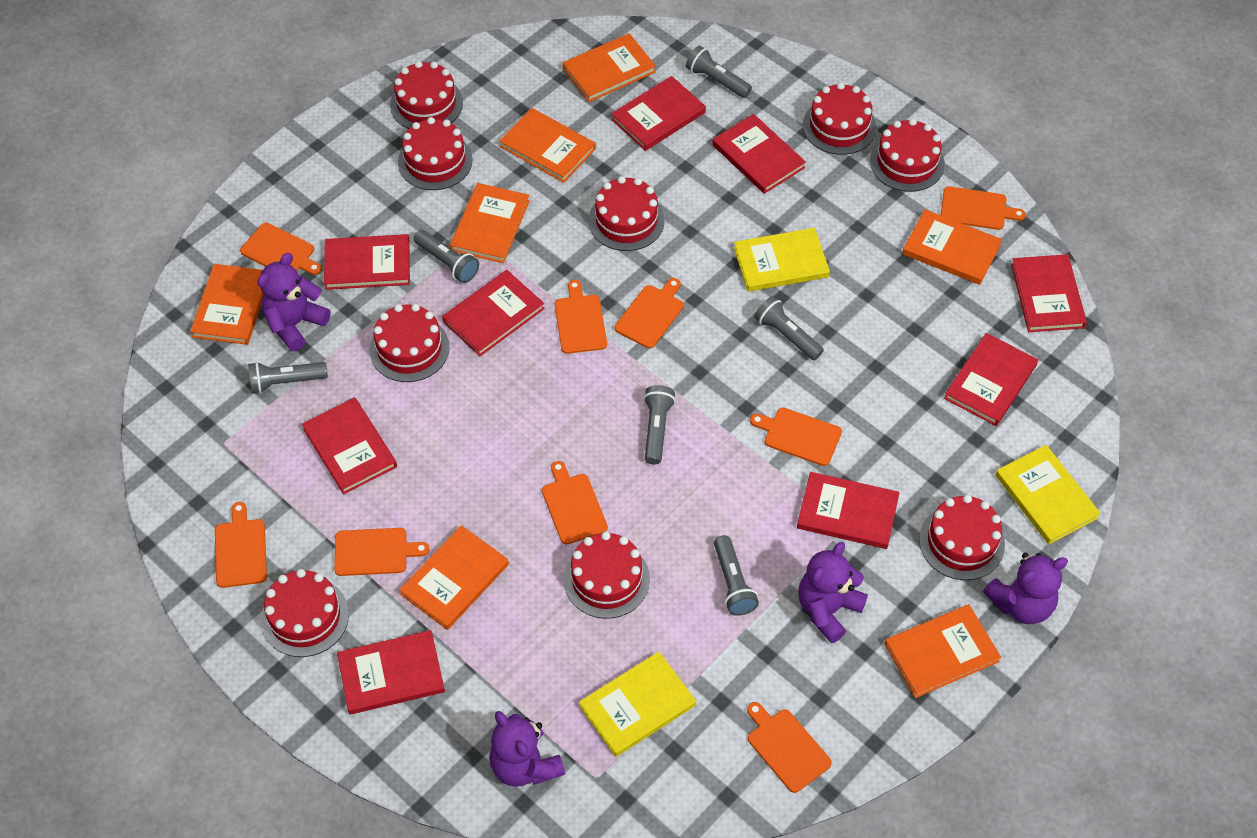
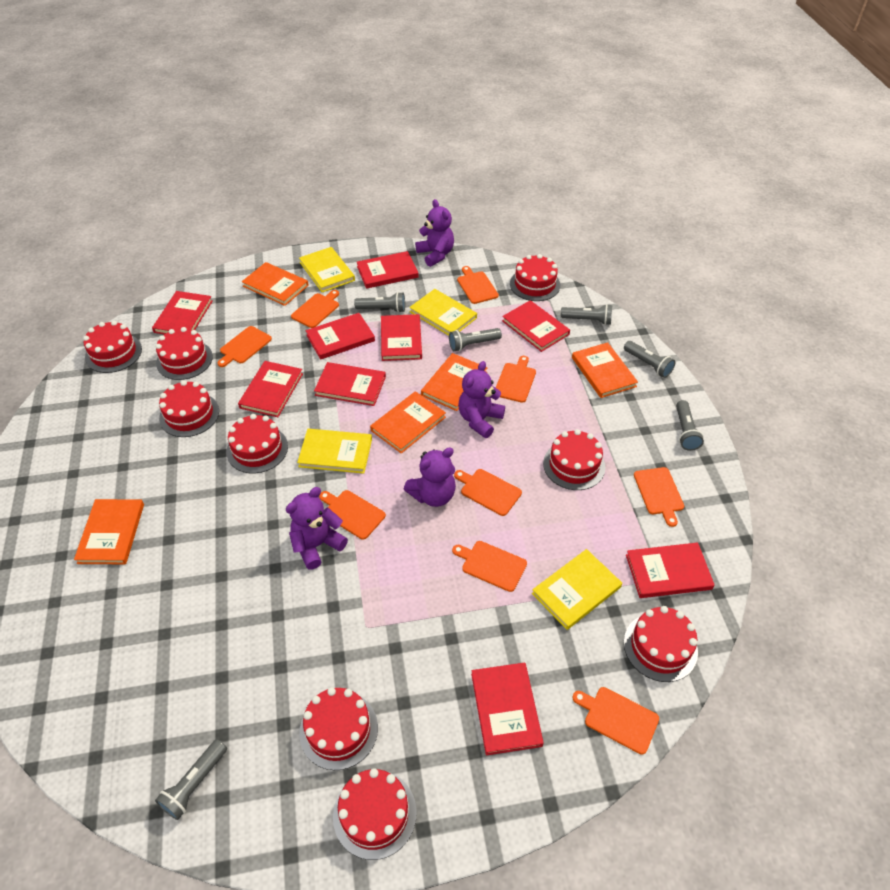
orange book: 7 -> 5
yellow book: 3 -> 4

